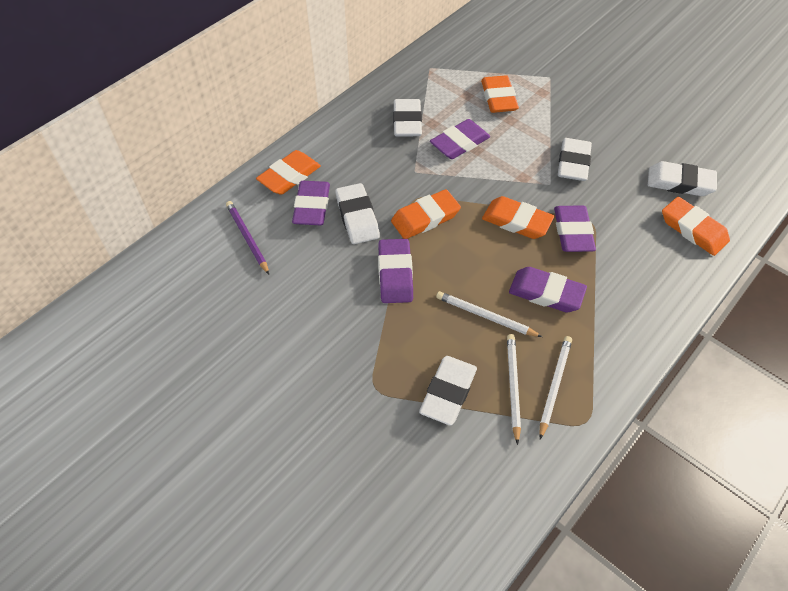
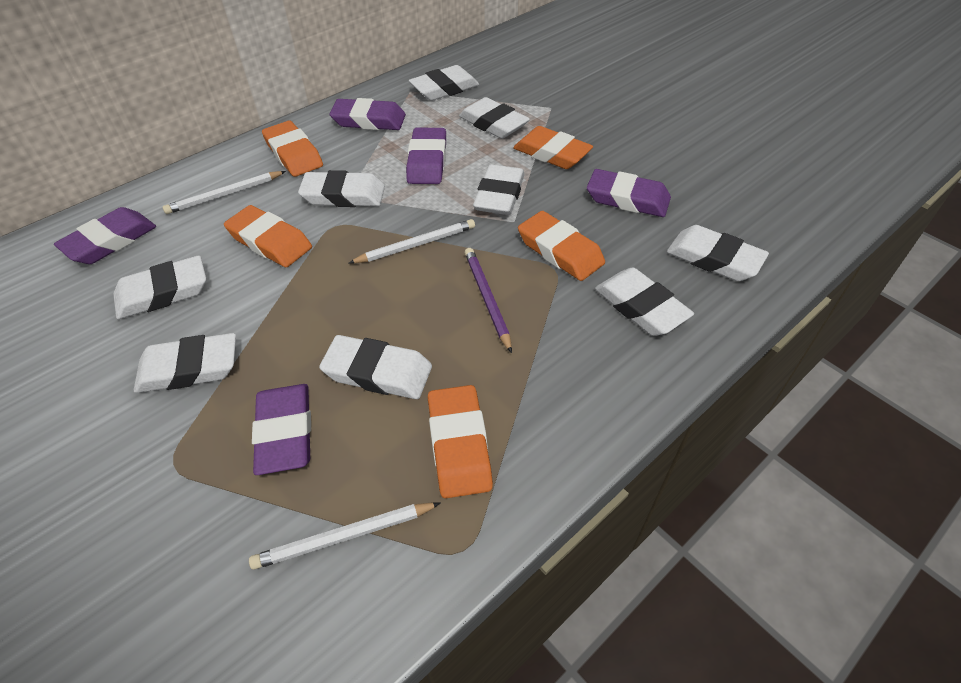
white eraser: 5 -> 9

